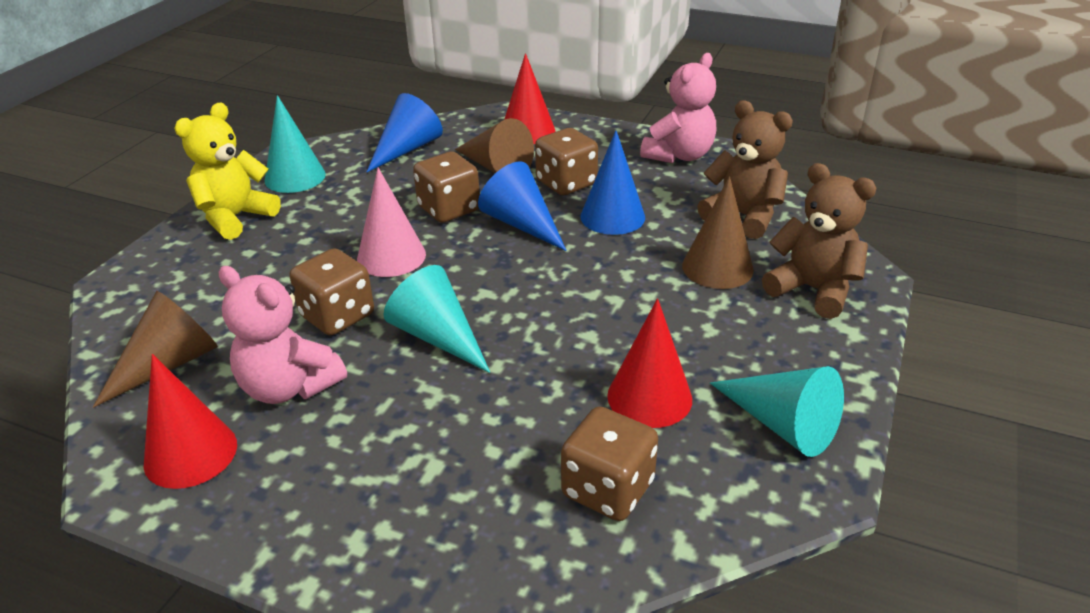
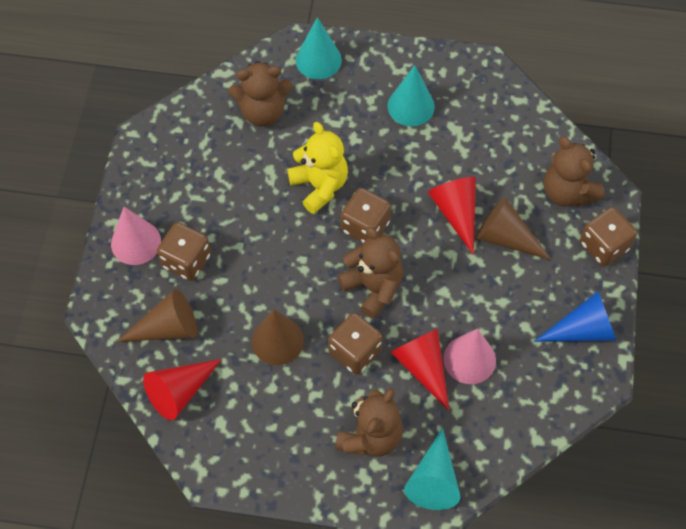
blue cone: 3 -> 1
brown teddy bear: 2 -> 4
pink cone: 1 -> 2
pink teddy bear: 2 -> 0

